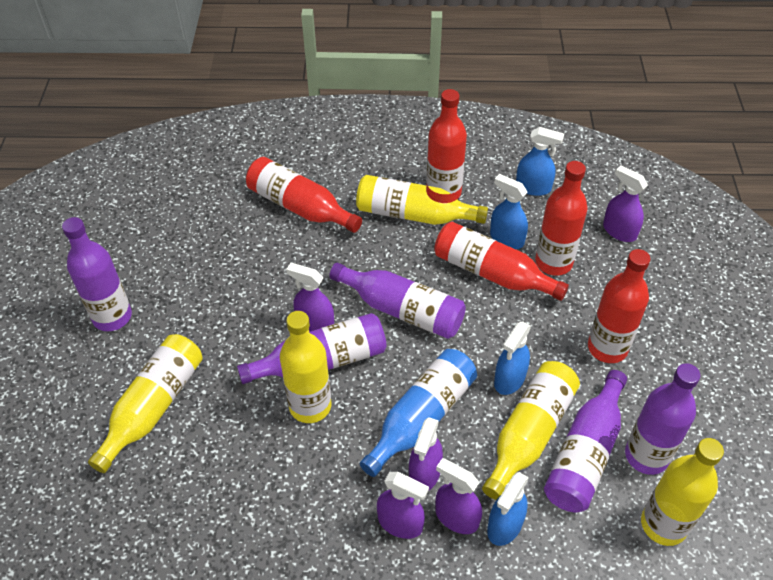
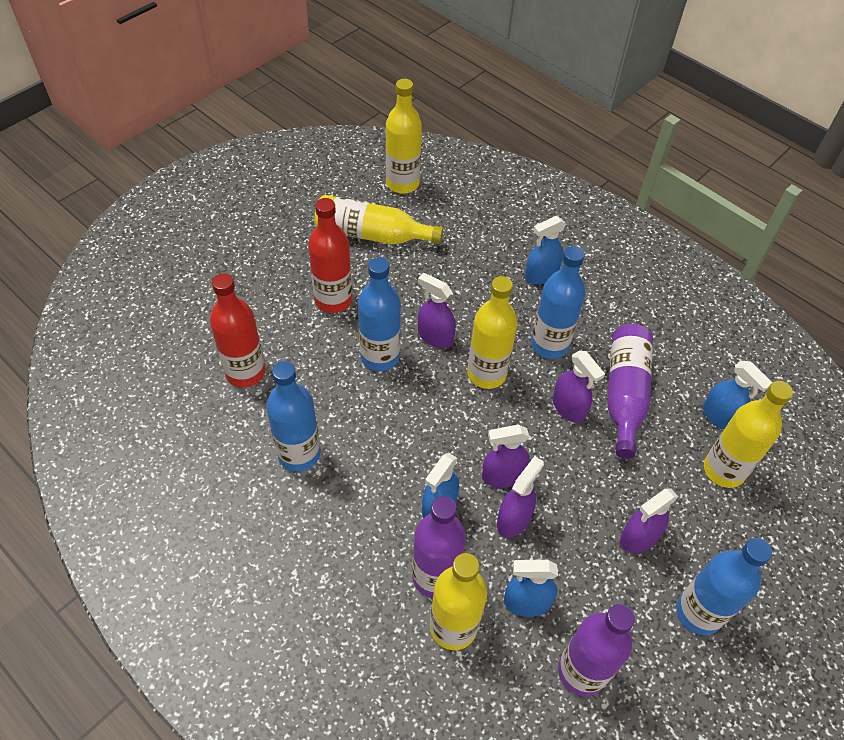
blue bottle: 1 -> 4
purple bottle: 5 -> 3
red bottle: 5 -> 2

